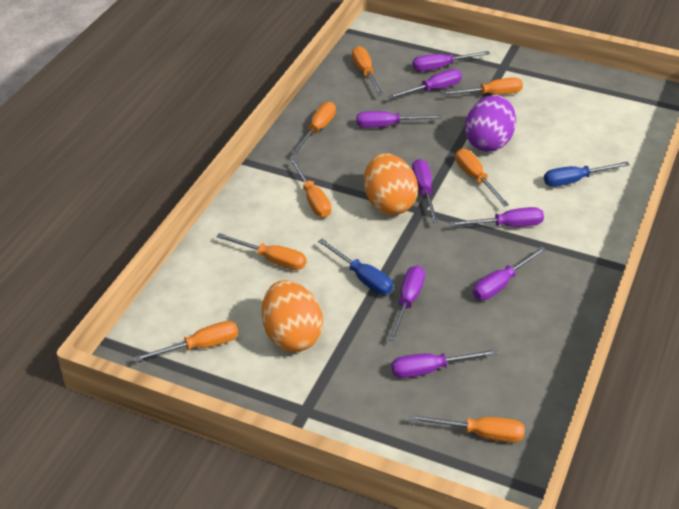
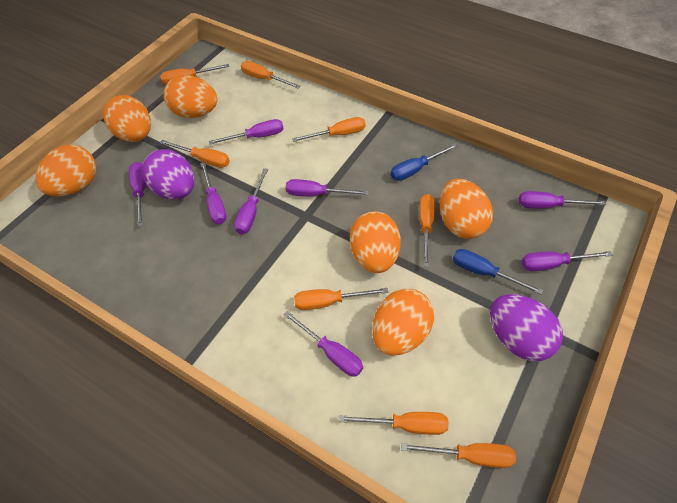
orange egg: 2 -> 6
purple egg: 1 -> 2

